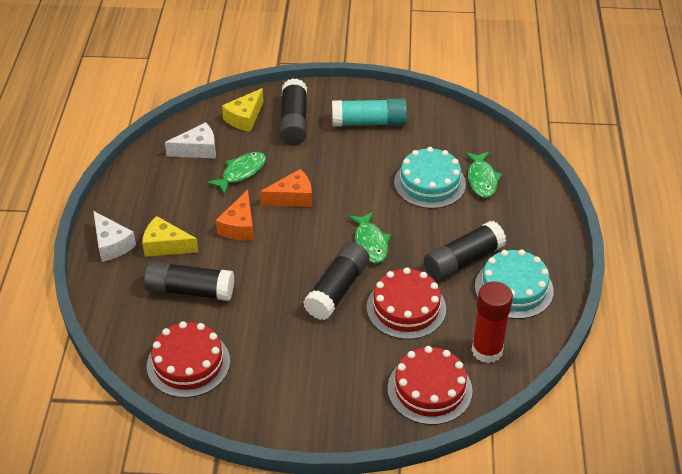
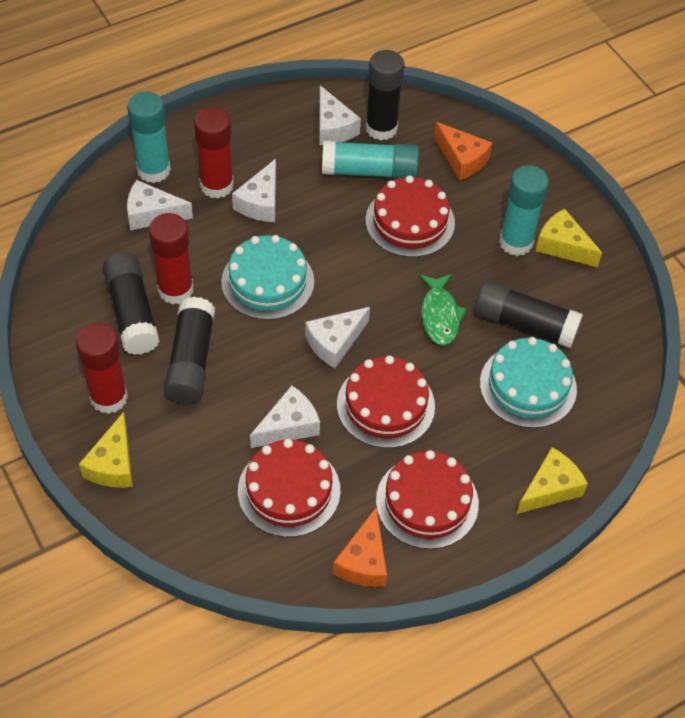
green fish: 3 -> 1
red cake: 3 -> 4
red glue stick: 1 -> 3
turquoise glue stick: 1 -> 3
white cheese: 2 -> 5
yellow cheese: 2 -> 3

